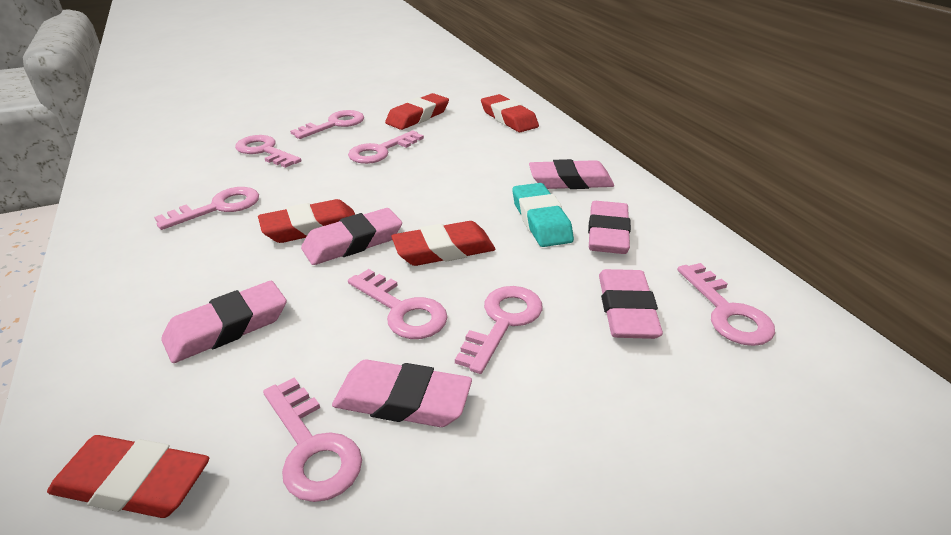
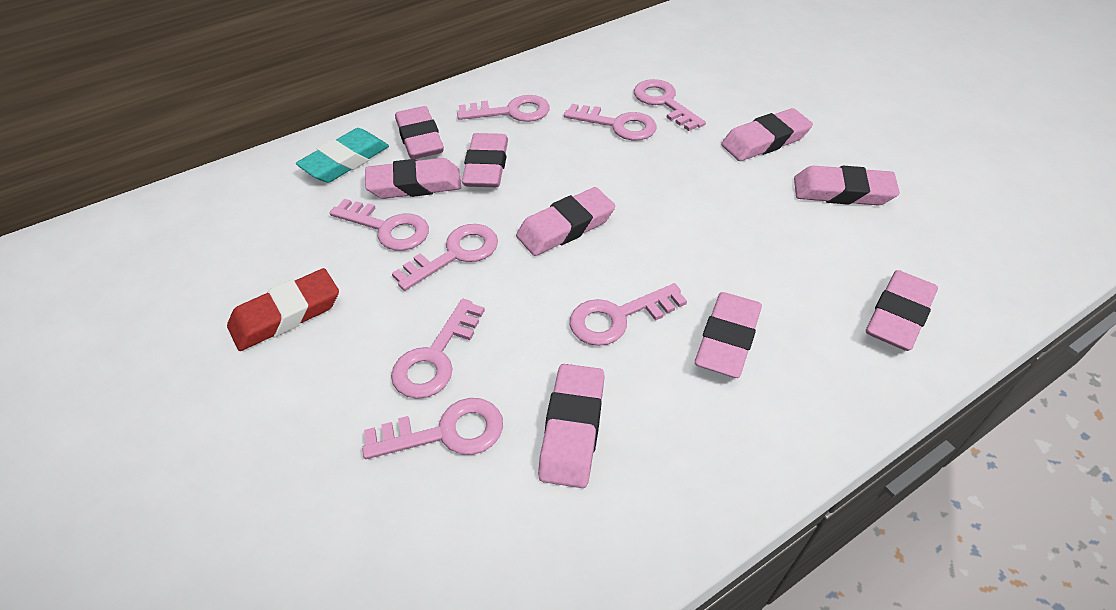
pink eraser: 6 -> 9
red eraser: 5 -> 1

